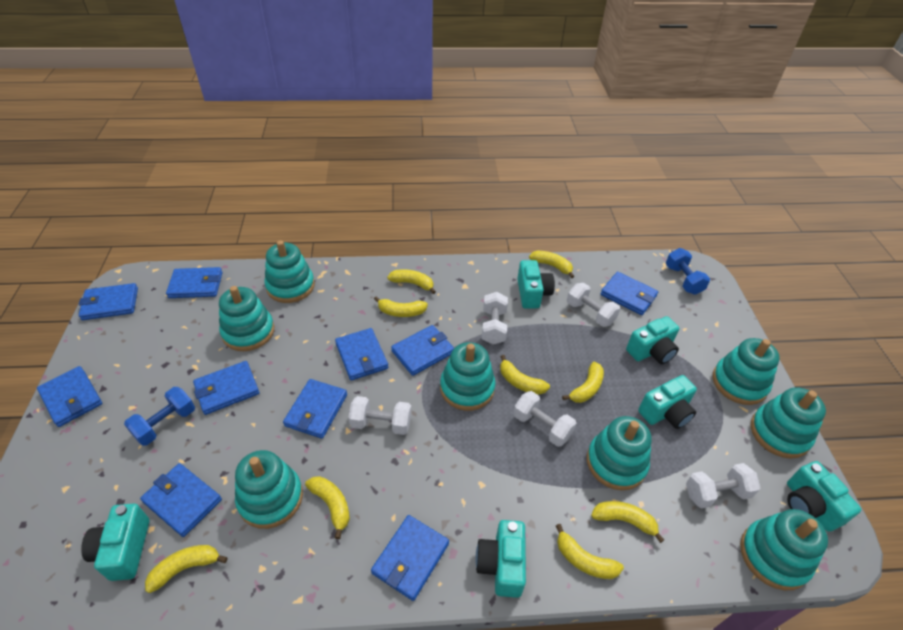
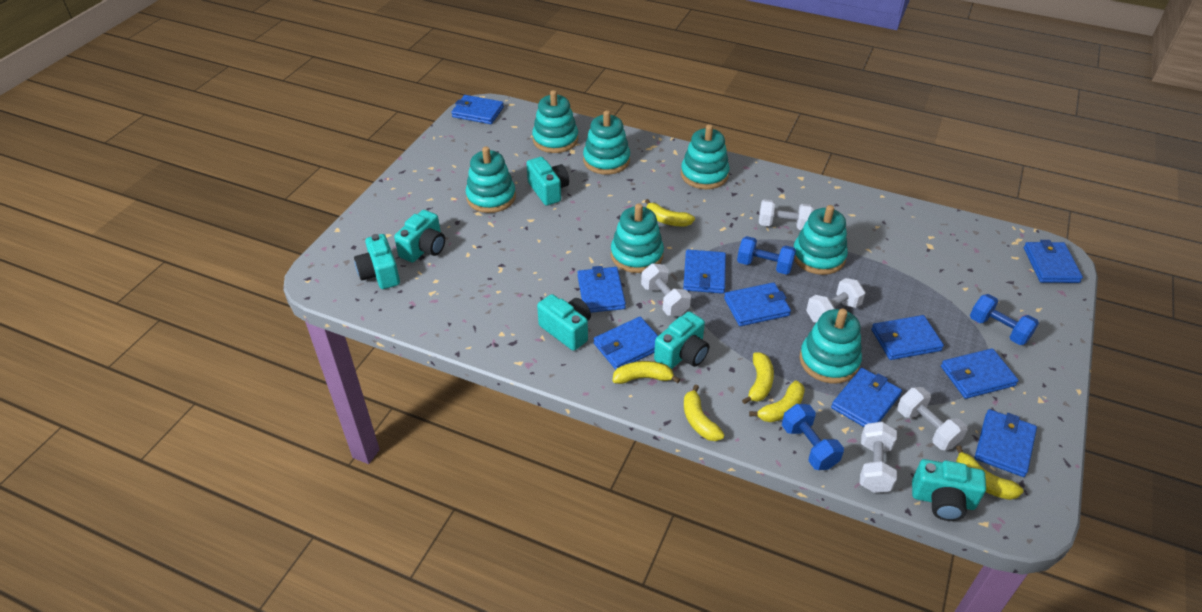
blue dumbbell: 2 -> 3
turquoise stacking toy: 8 -> 7
yellow banana: 9 -> 6

